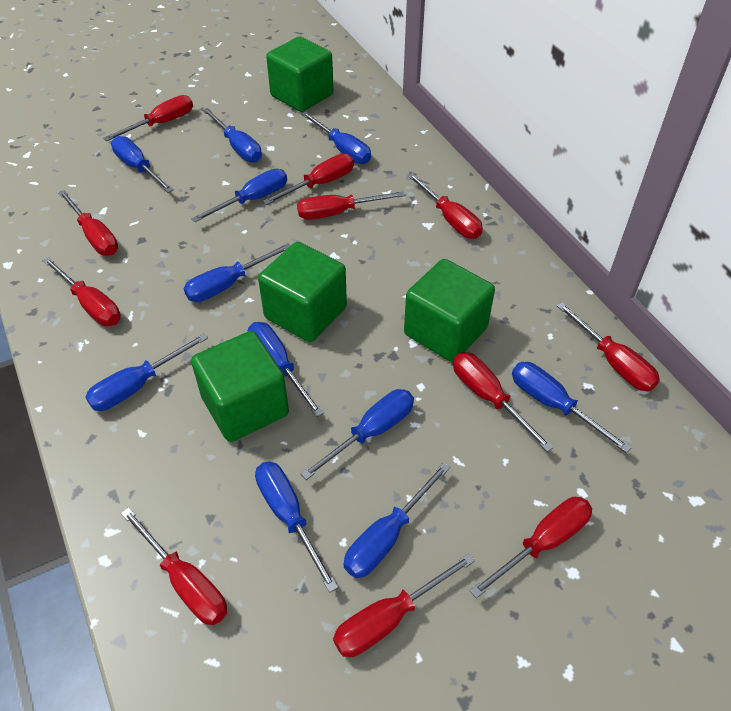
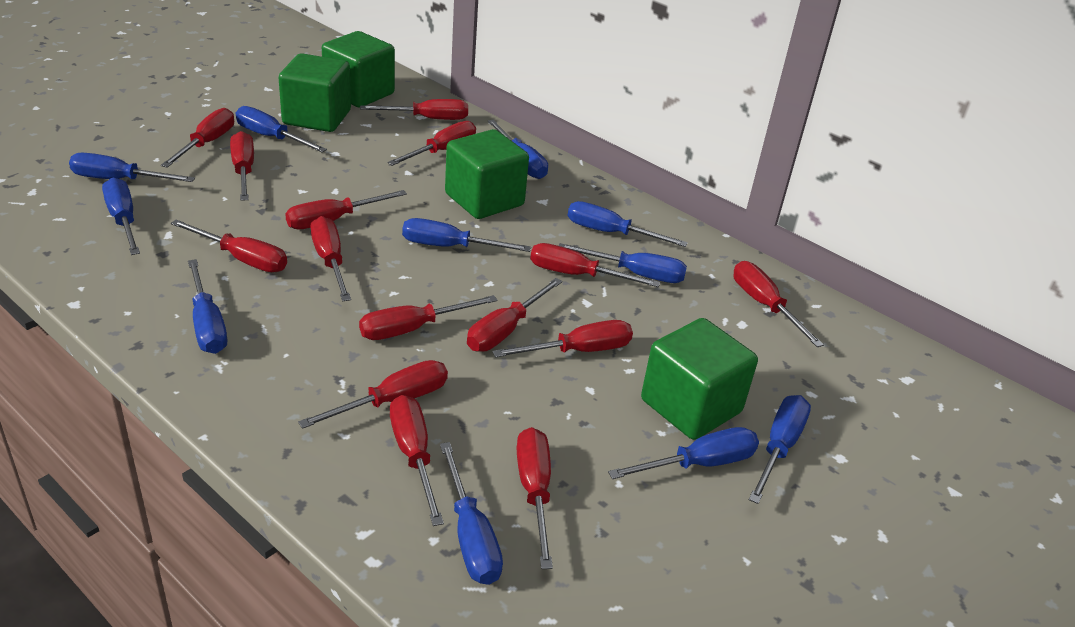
red screwdriver: 11 -> 15

